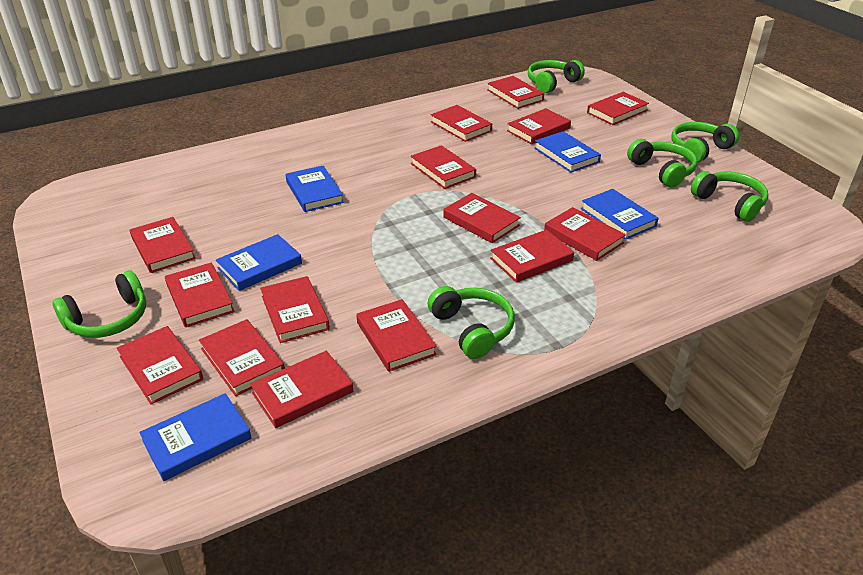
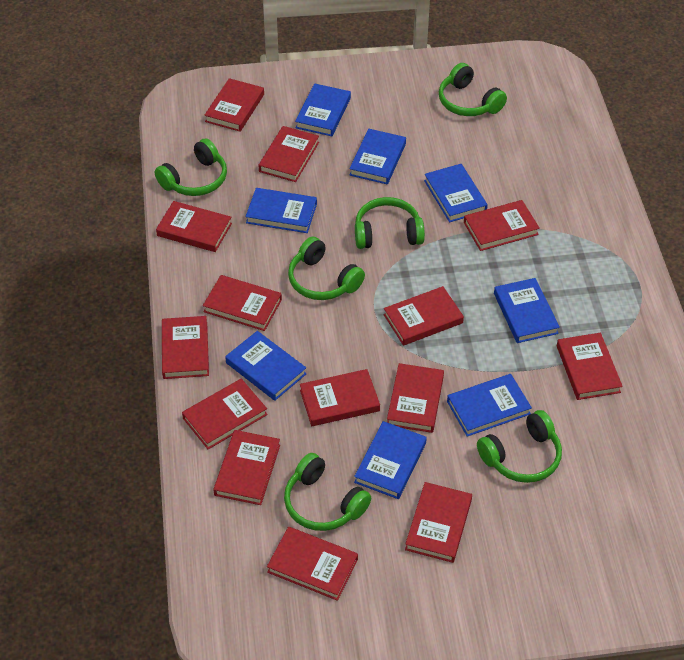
blue book: 5 -> 8
red book: 15 -> 14

